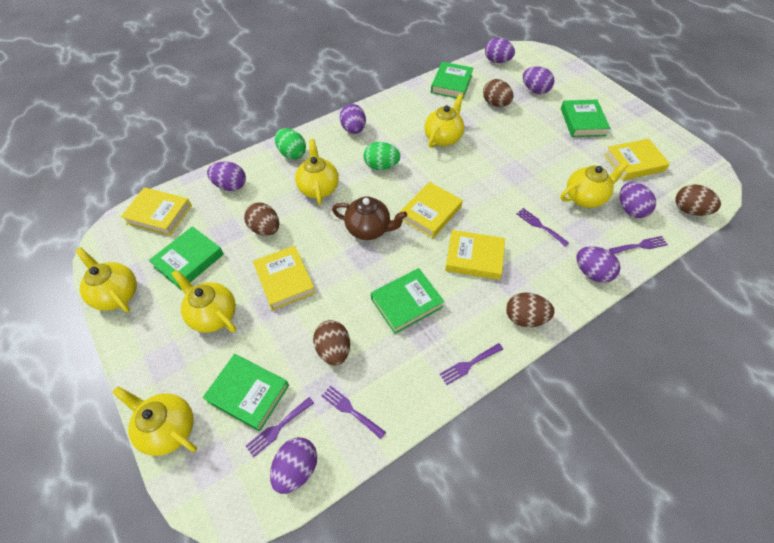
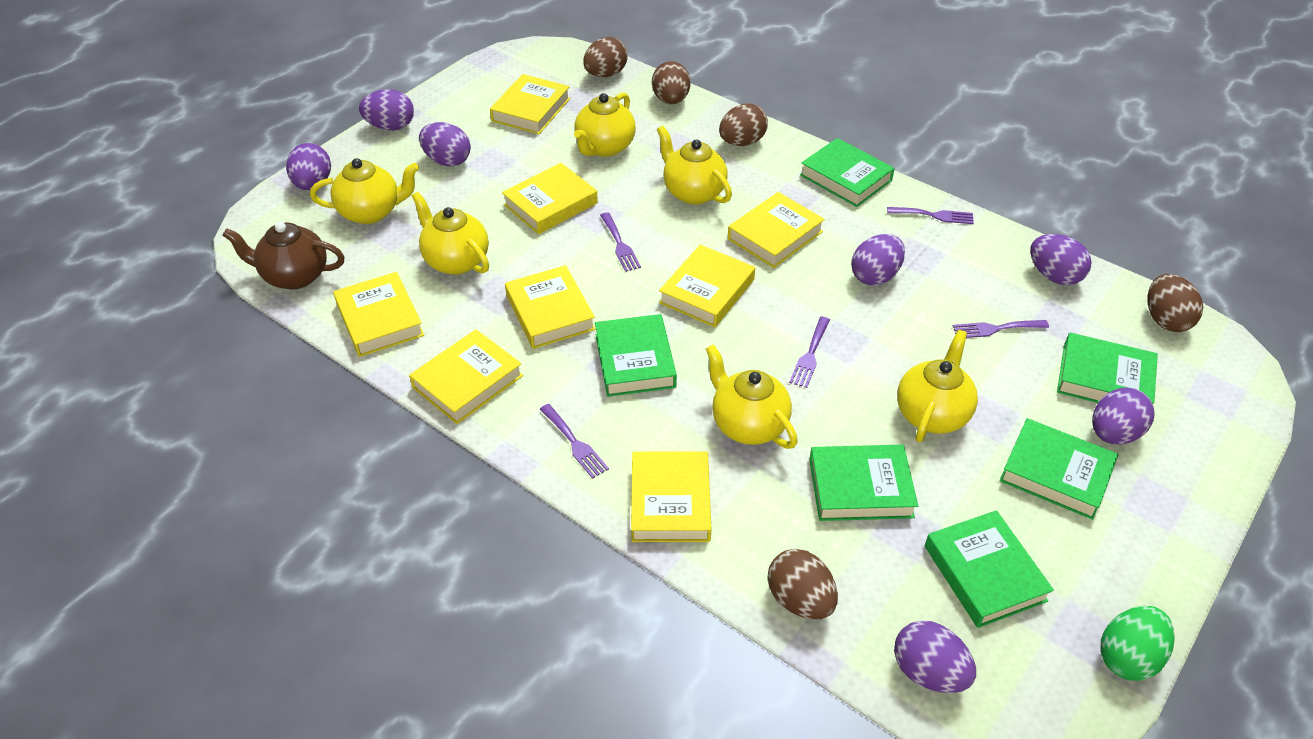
green book: 5 -> 6
green egg: 2 -> 1
yellow book: 5 -> 8

